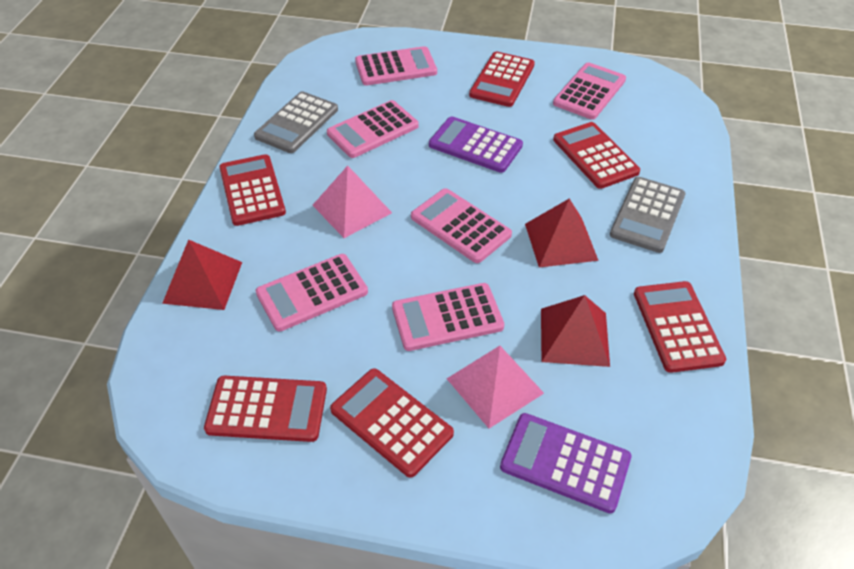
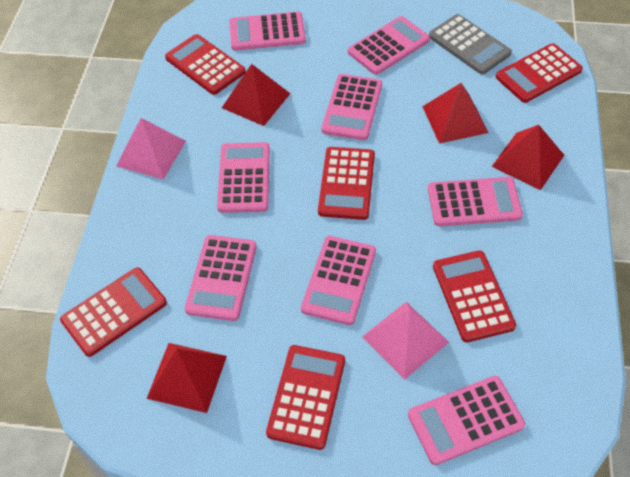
grey calculator: 2 -> 1
pink calculator: 6 -> 8
purple calculator: 2 -> 0
red pyramid: 3 -> 4

